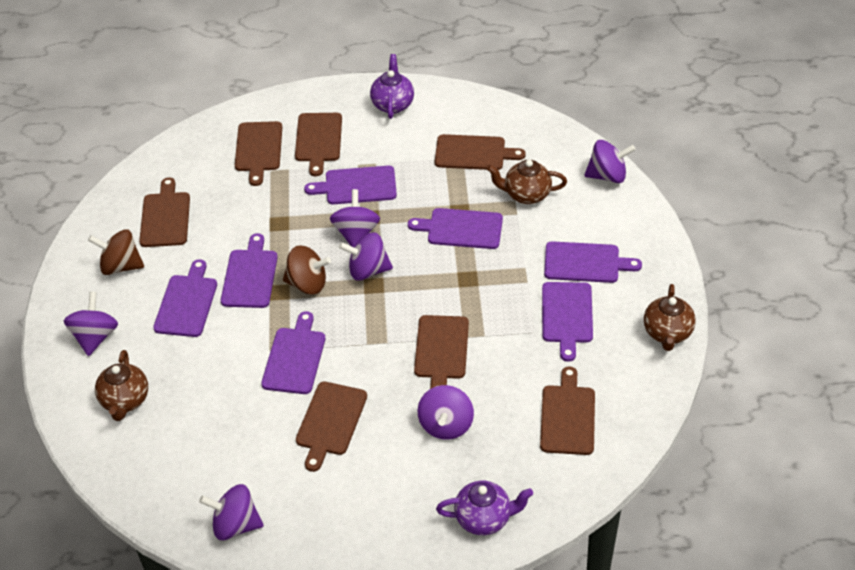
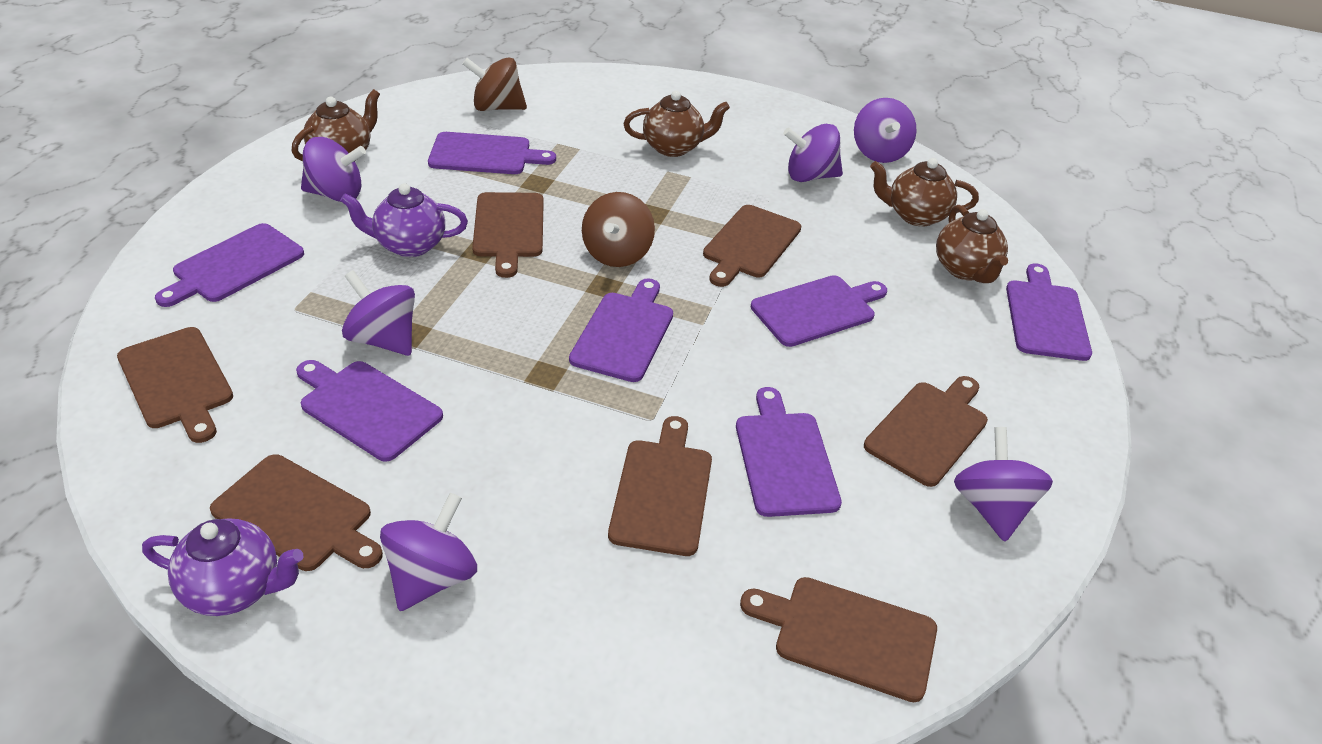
brown teapot: 3 -> 4

